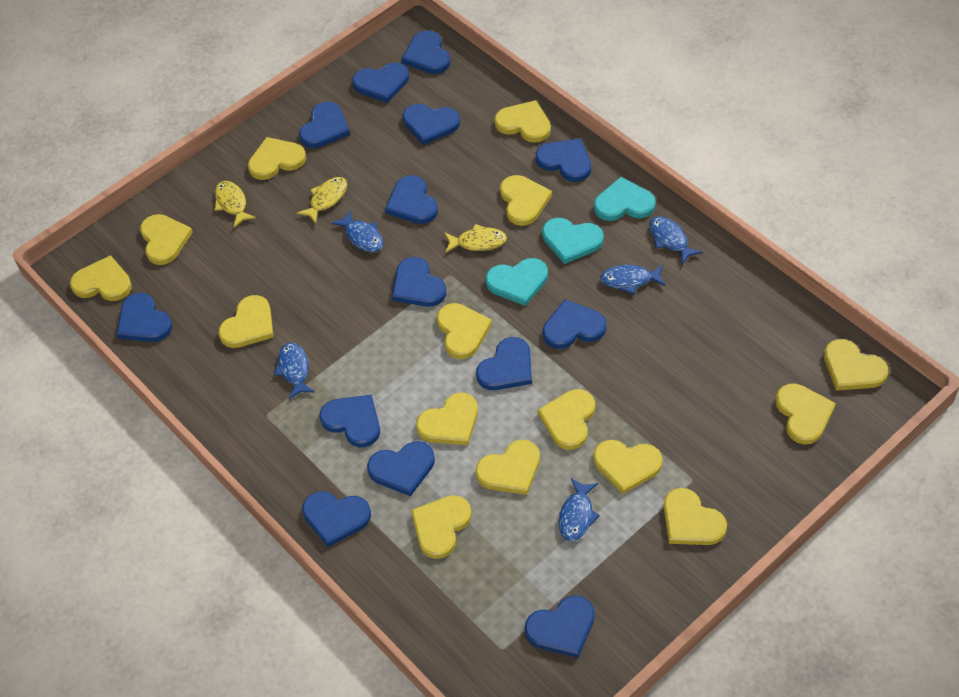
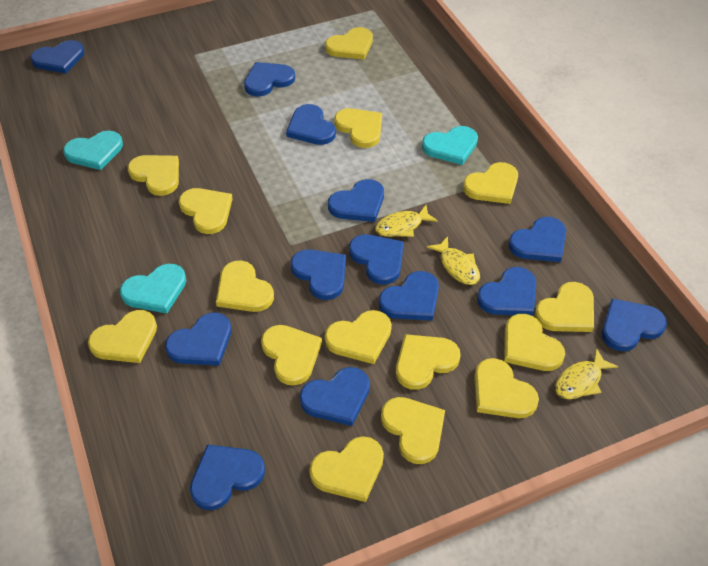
blue fish: 5 -> 0
blue heart: 14 -> 13

